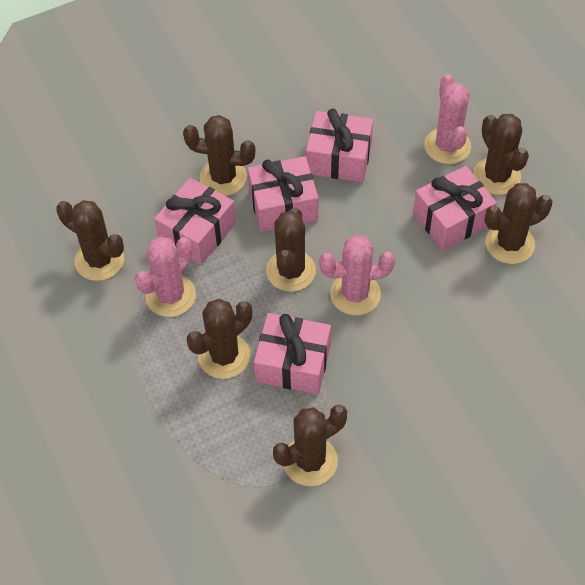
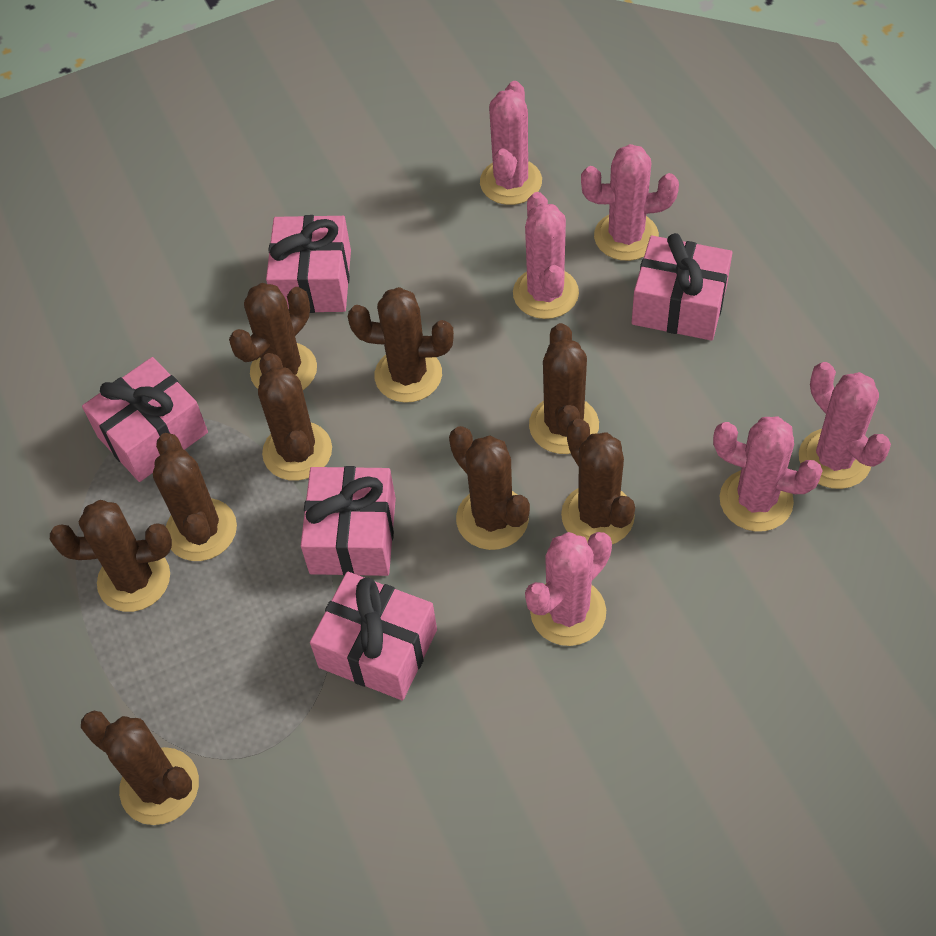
brown cactus: 7 -> 9
pink cactus: 3 -> 6

